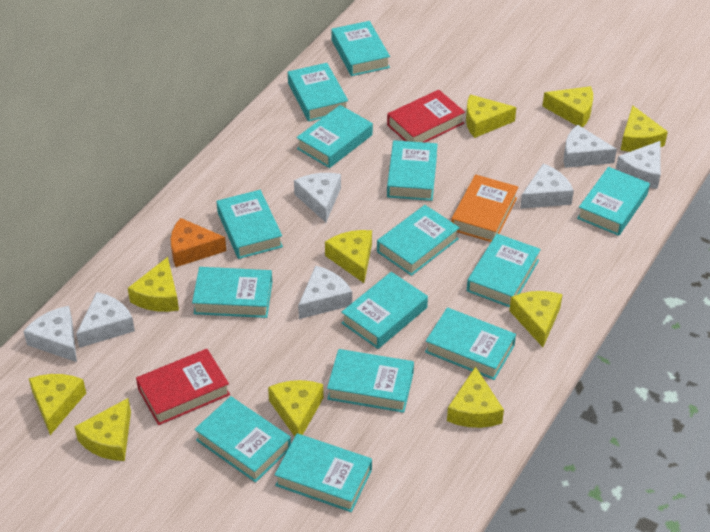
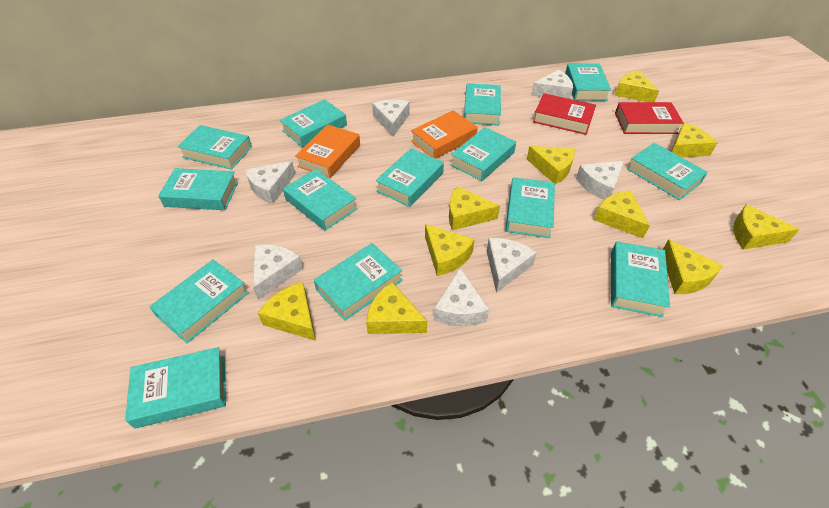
orange book: 1 -> 2
orange cheese: 1 -> 0

